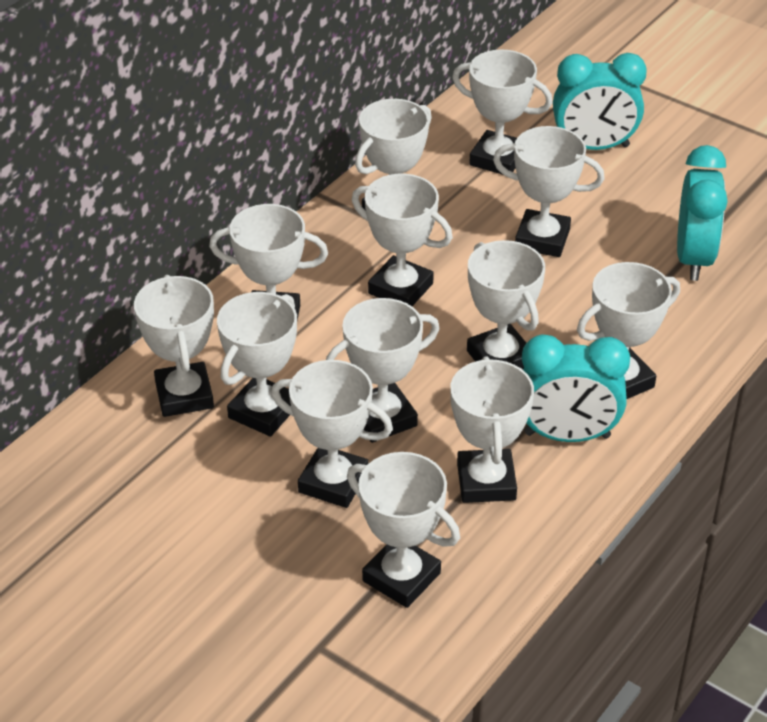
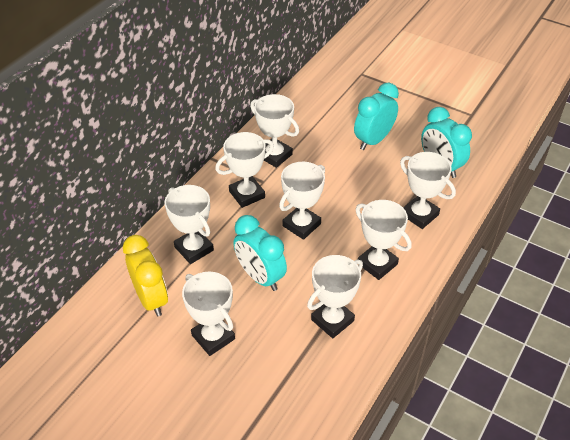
white trophy: 13 -> 8
yellow clock: 0 -> 1

